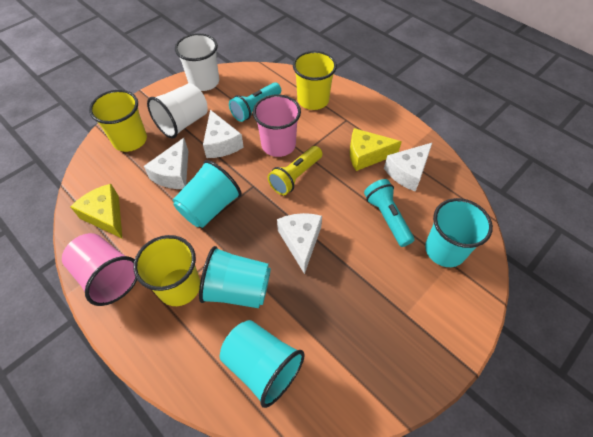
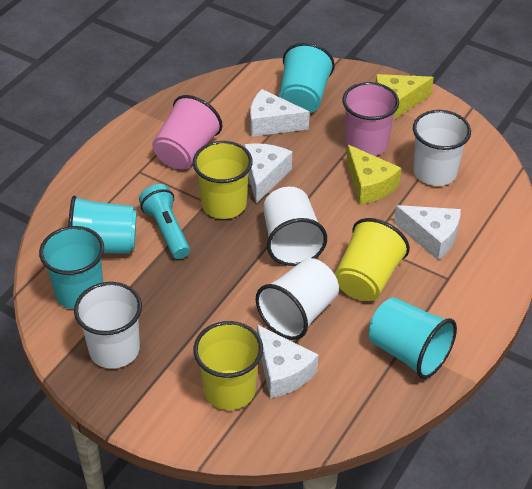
turquoise flashlight: 2 -> 1
white cup: 2 -> 4
yellow flashlight: 1 -> 0

